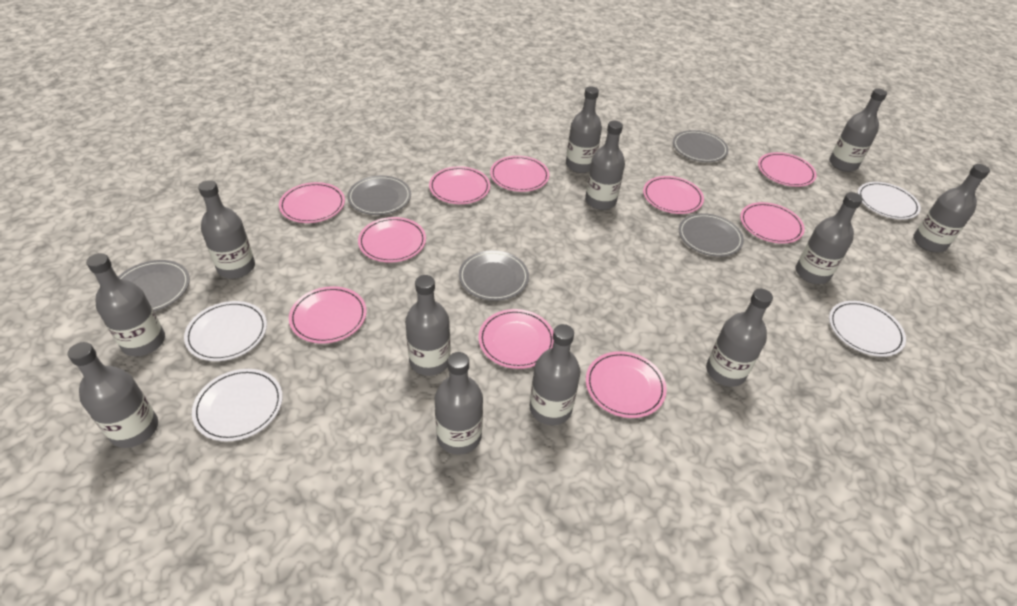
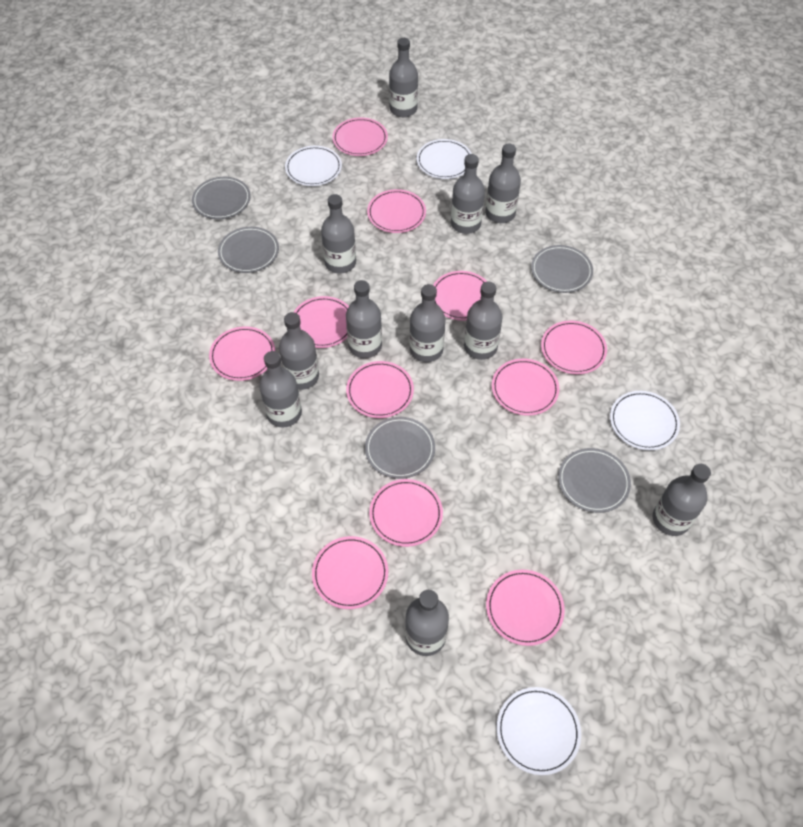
grey bottle: 12 -> 11
pink plate: 10 -> 11

